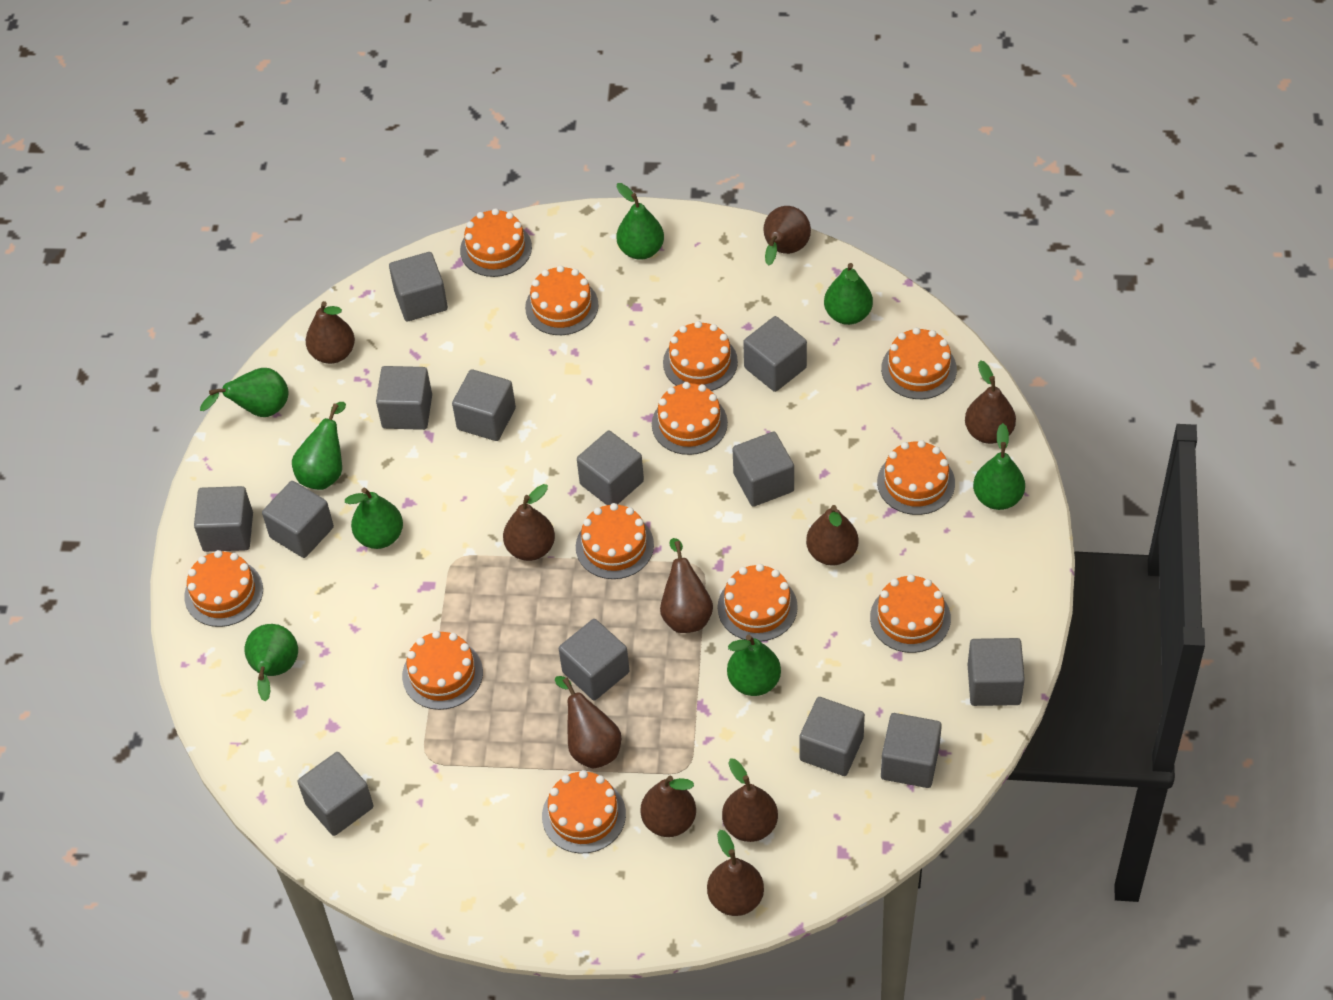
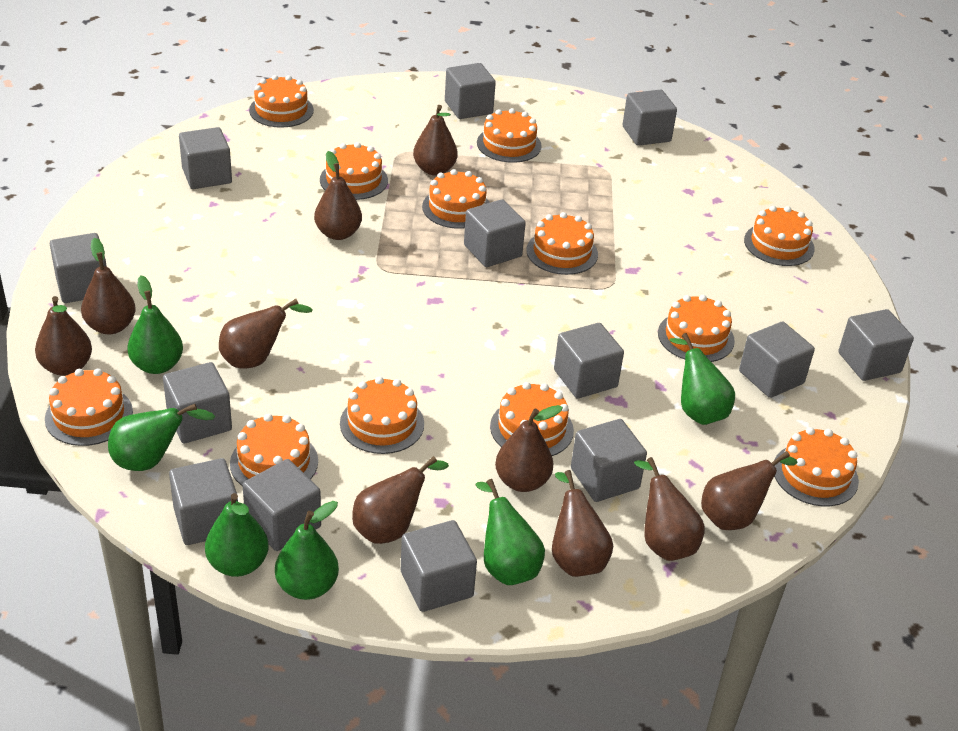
green pear: 8 -> 6

